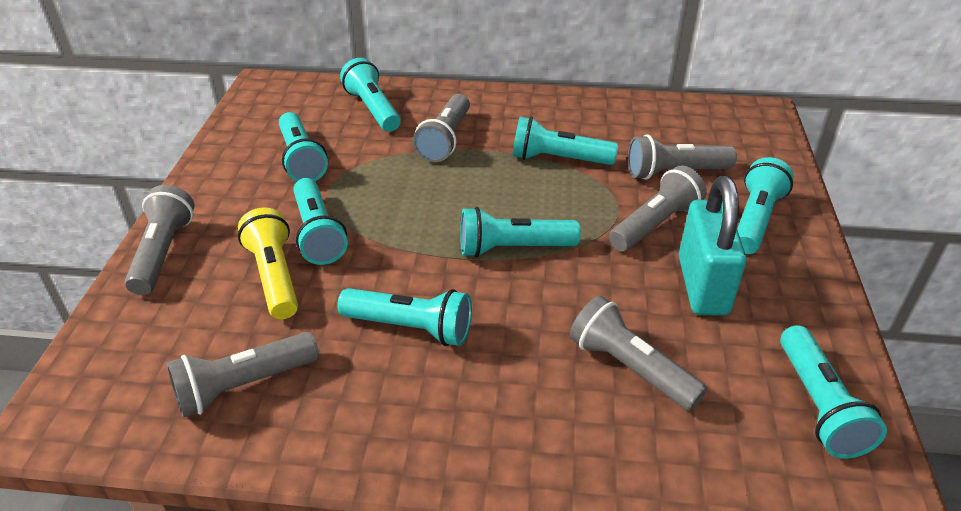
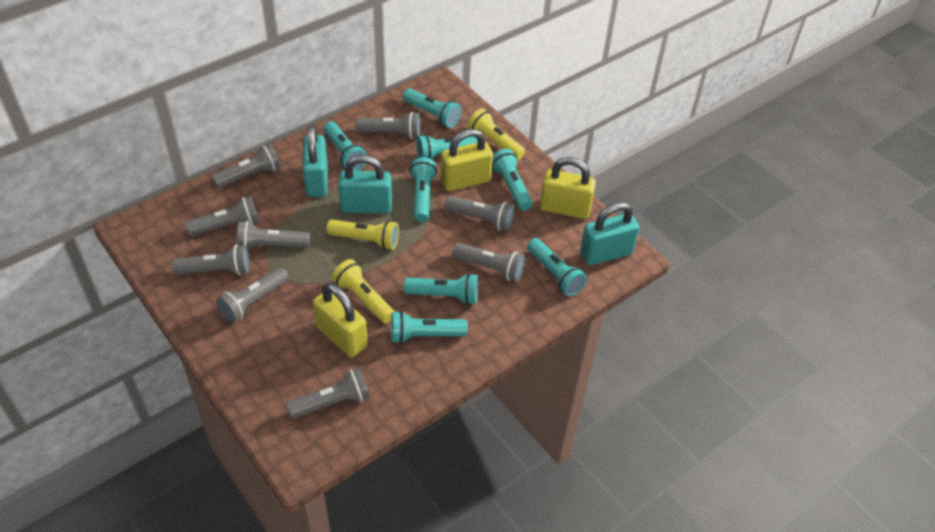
grey flashlight: 6 -> 9
turquoise padlock: 1 -> 3
yellow flashlight: 1 -> 3
yellow padlock: 0 -> 3

